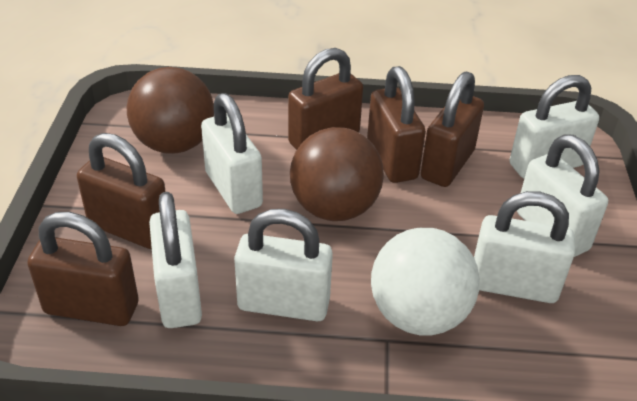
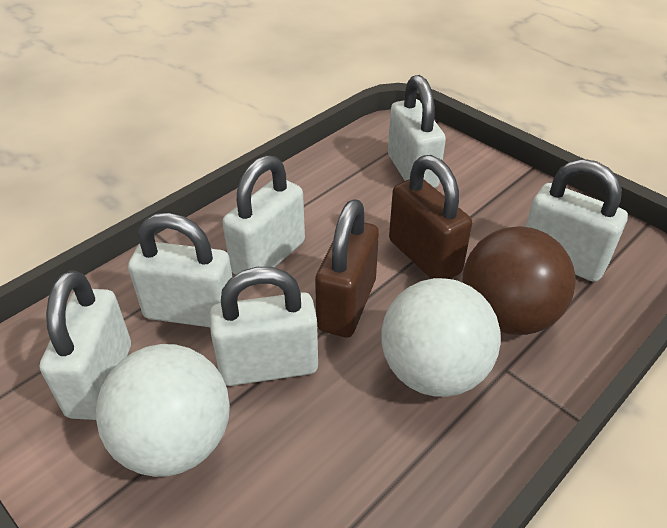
brown ball: 2 -> 1
brown padlock: 5 -> 2
white ball: 1 -> 2

